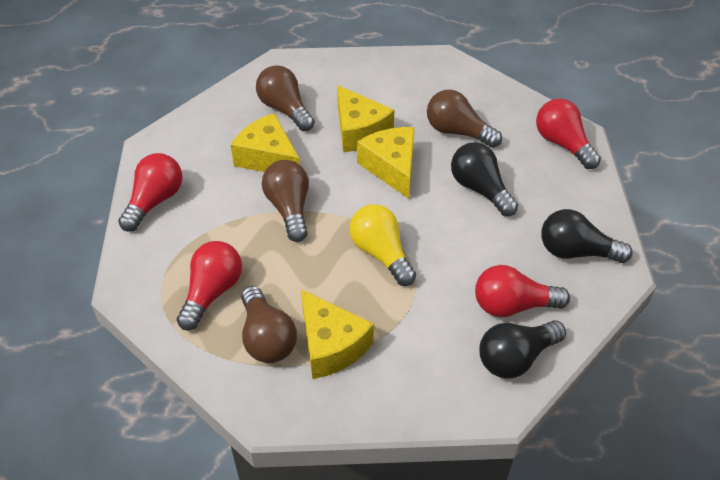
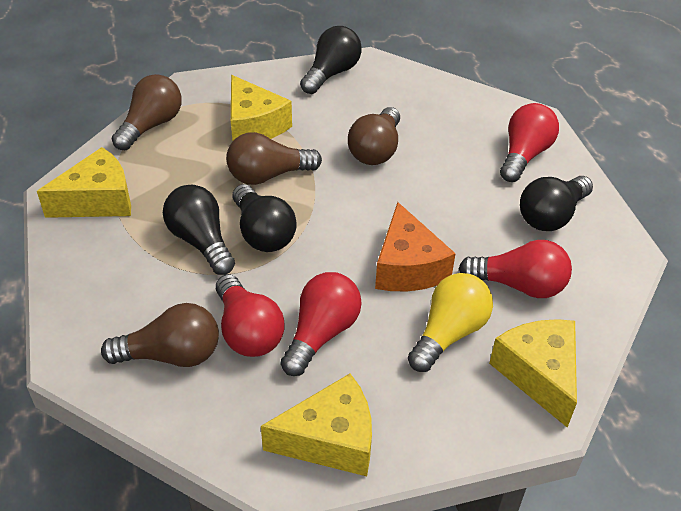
black light bulb: 3 -> 4
orange cheese: 0 -> 1

